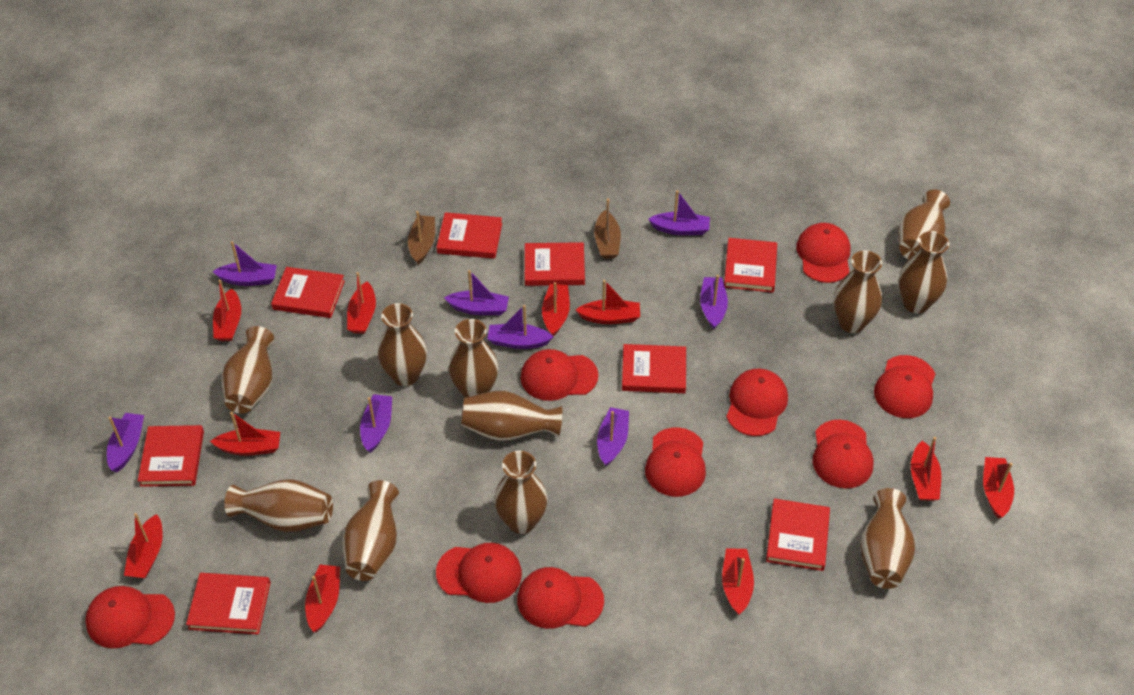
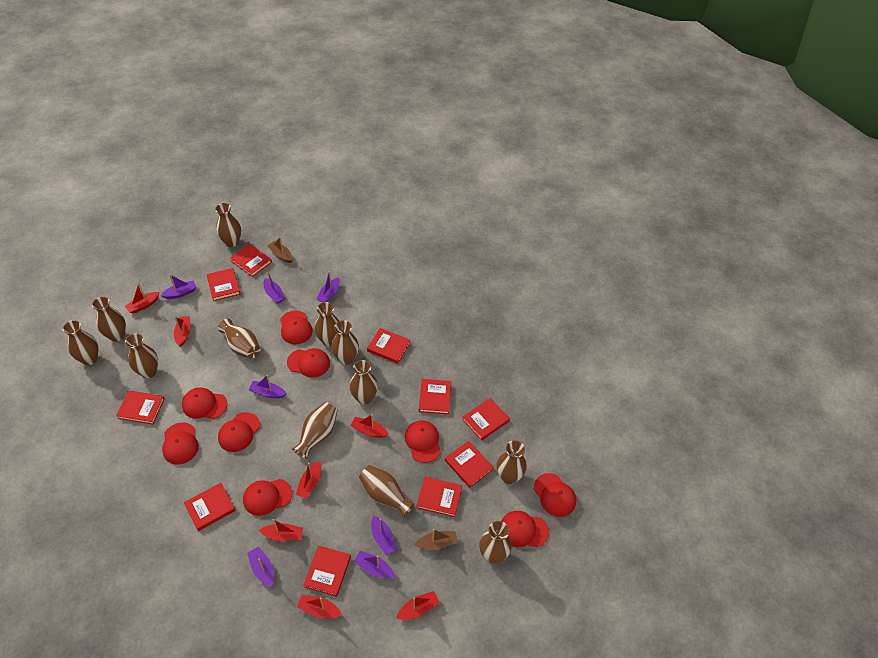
brown vase: 11 -> 12
purple boat: 8 -> 7
red boat: 10 -> 7
red book: 8 -> 10

